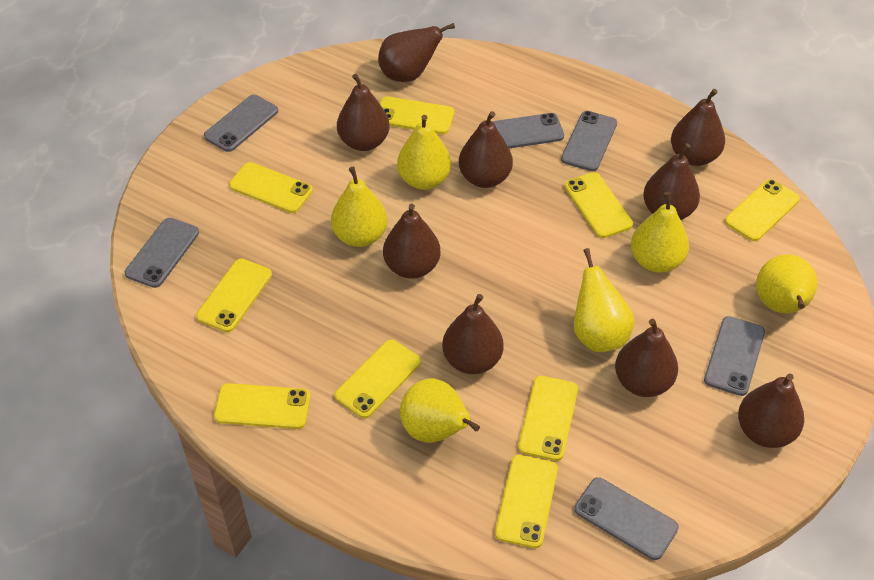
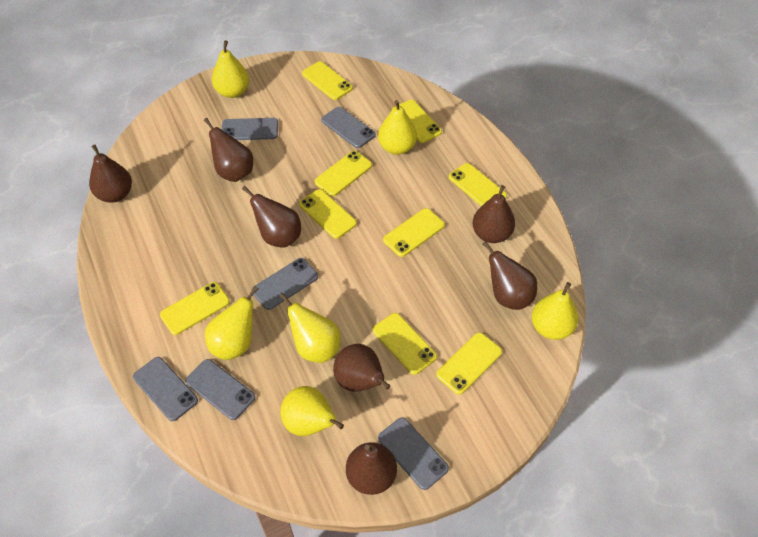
brown pear: 9 -> 7

